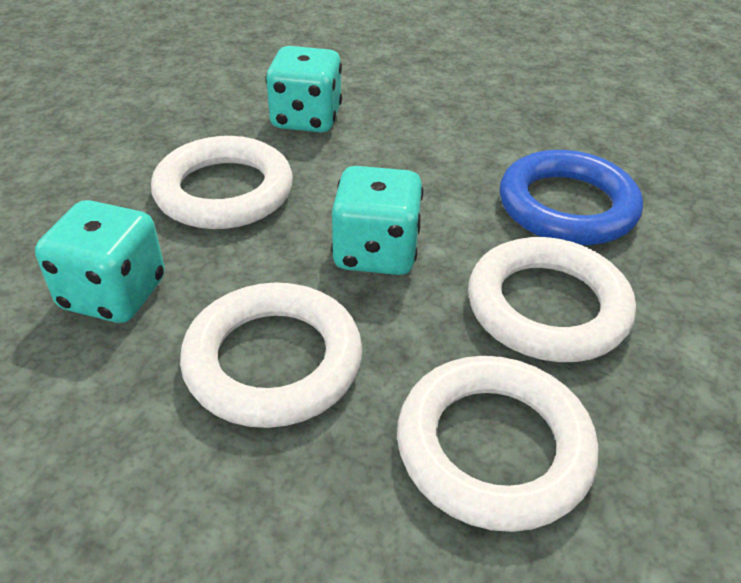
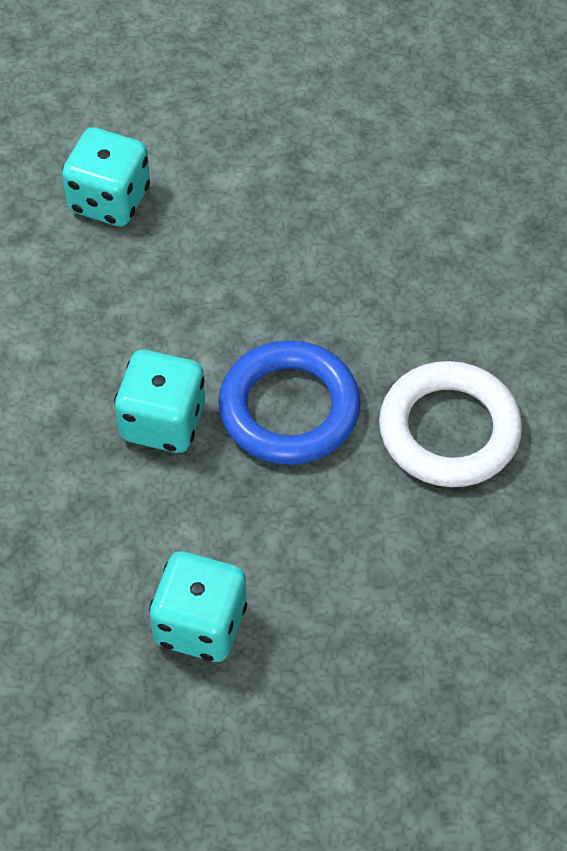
white ring: 4 -> 1

